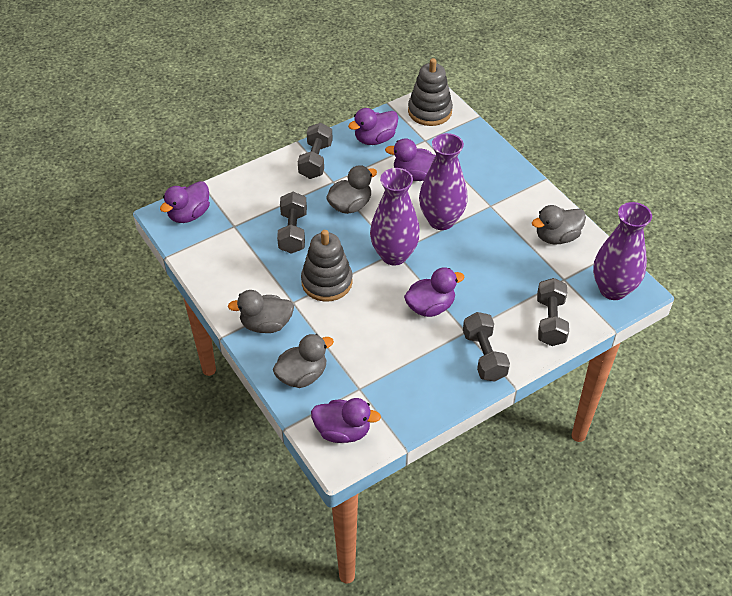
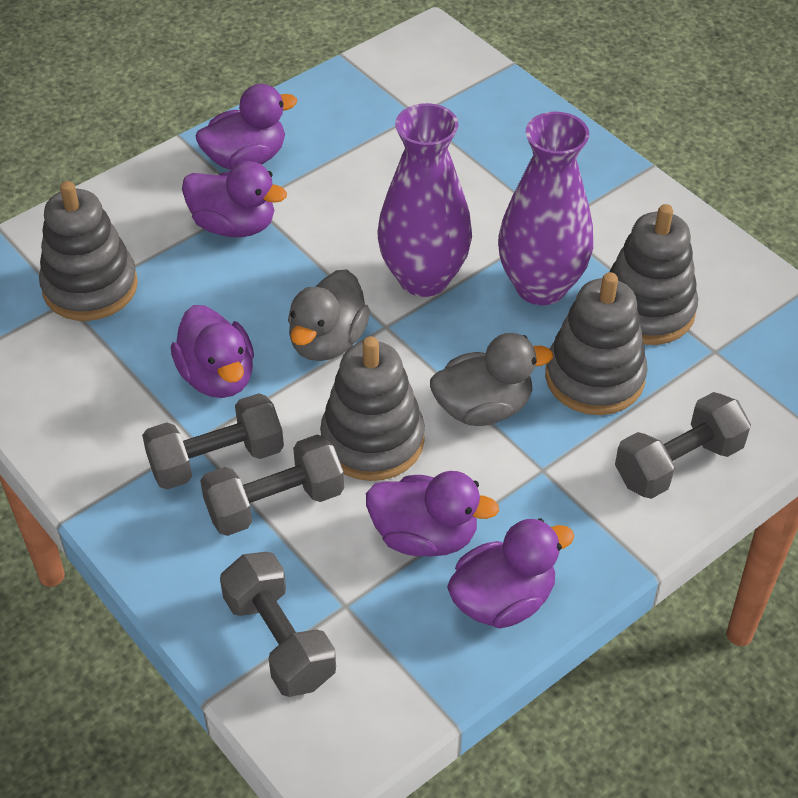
grey duck: 4 -> 2
grey stacking toy: 2 -> 4
purple vase: 3 -> 2

